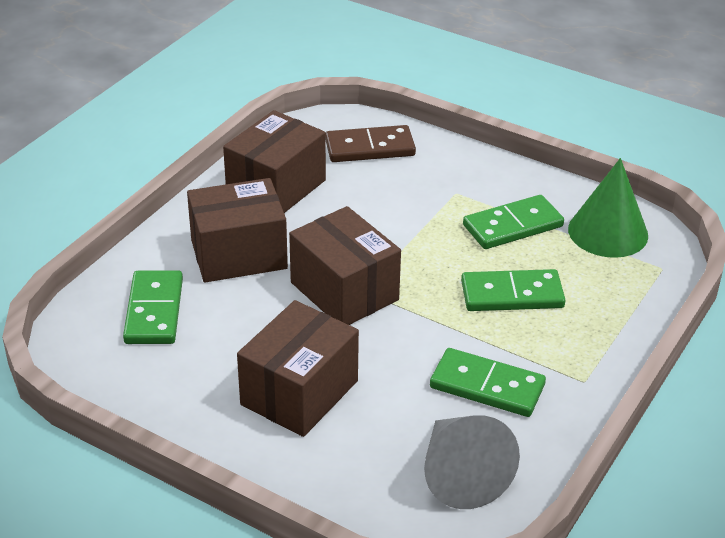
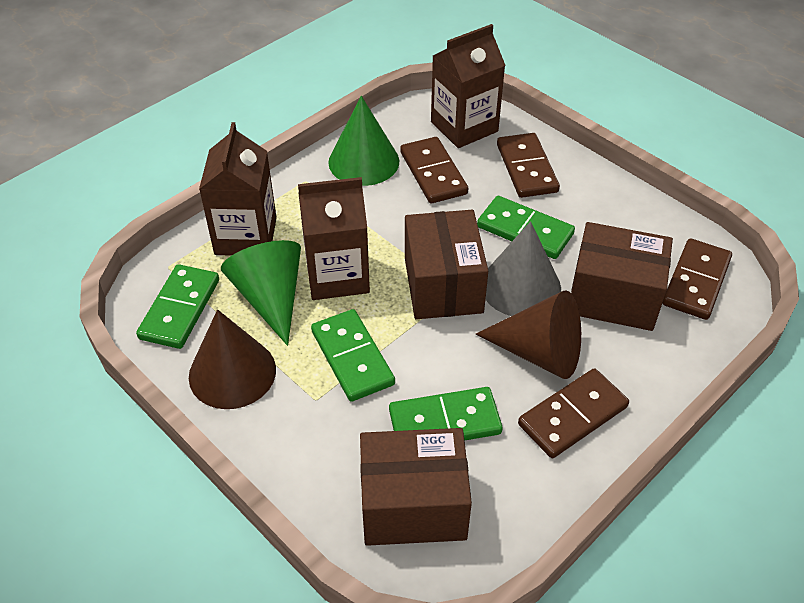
brown box: 4 -> 3
brown carton: 0 -> 3
brown cone: 0 -> 2
brown domino: 1 -> 4
green cone: 1 -> 2

